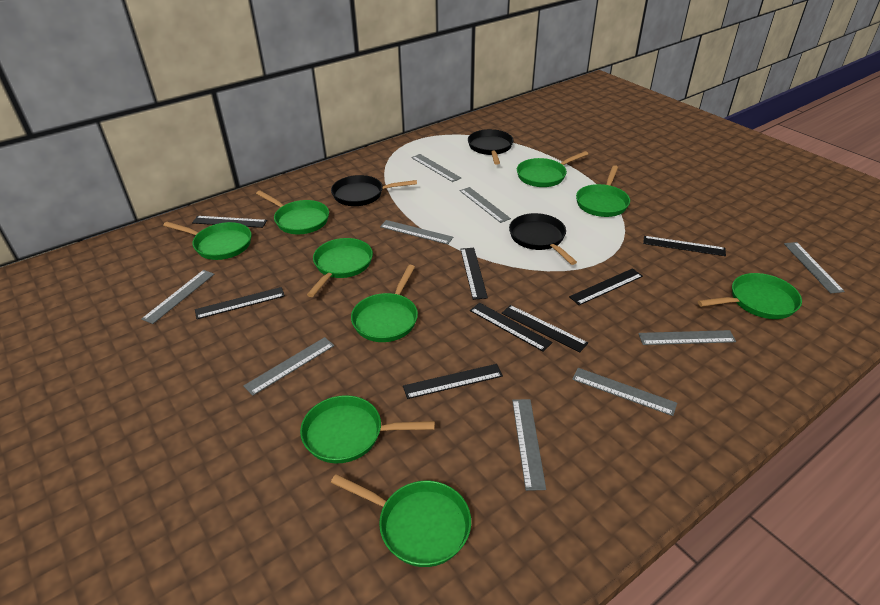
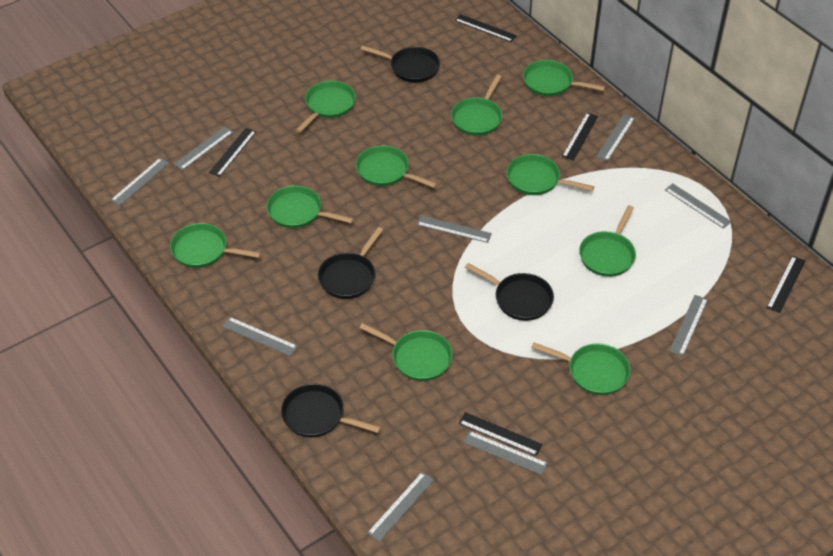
black pan: 3 -> 4
black ruler: 8 -> 5
green pan: 9 -> 10

